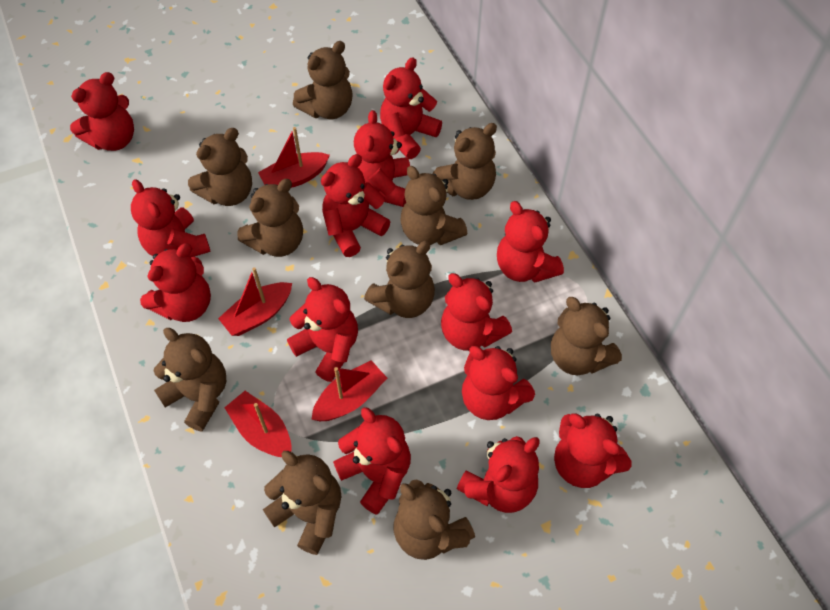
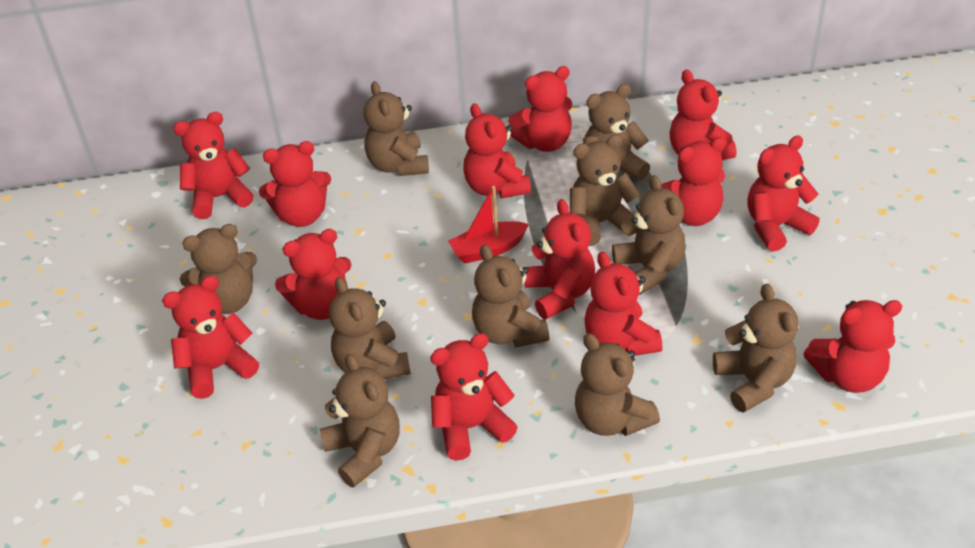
red boat: 4 -> 1

